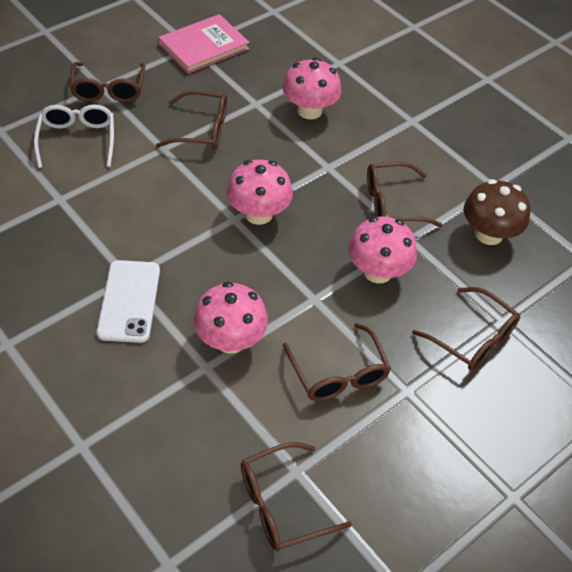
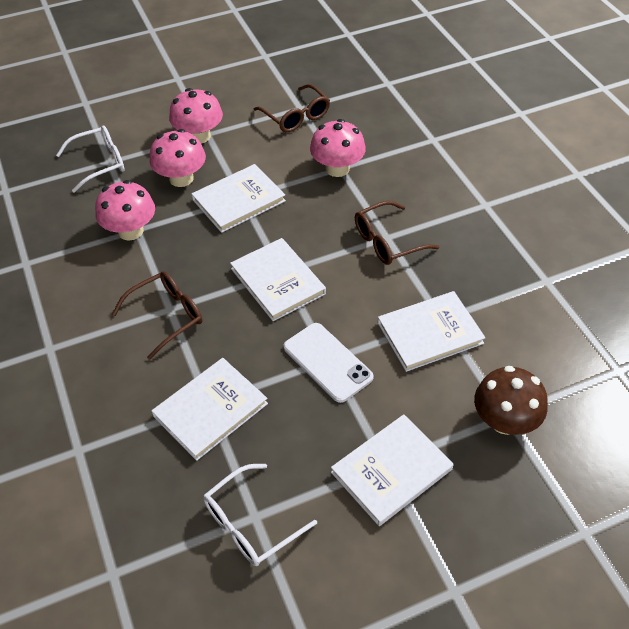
brown glasses: 6 -> 3
pink book: 1 -> 0
white book: 0 -> 5
white glasses: 1 -> 2

